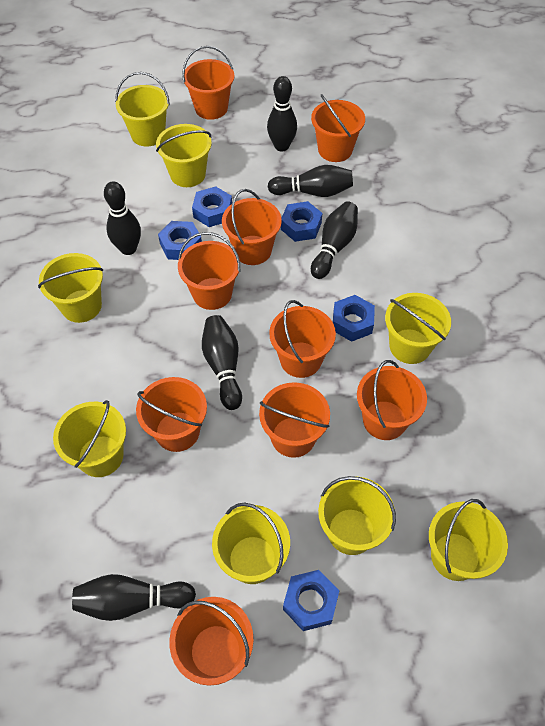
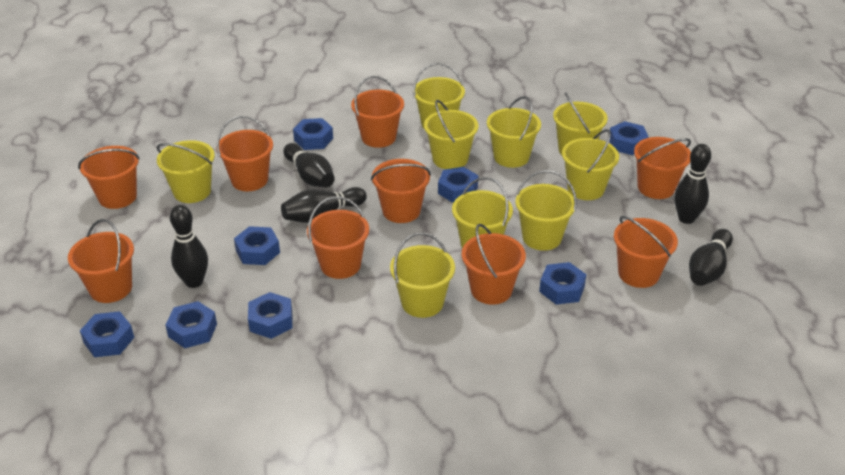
black bowling pin: 6 -> 5
blue nut: 5 -> 8
yellow bucket: 8 -> 9

